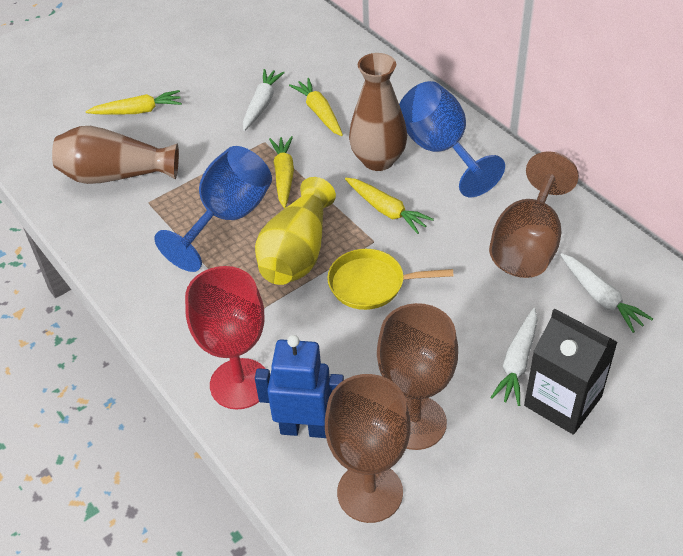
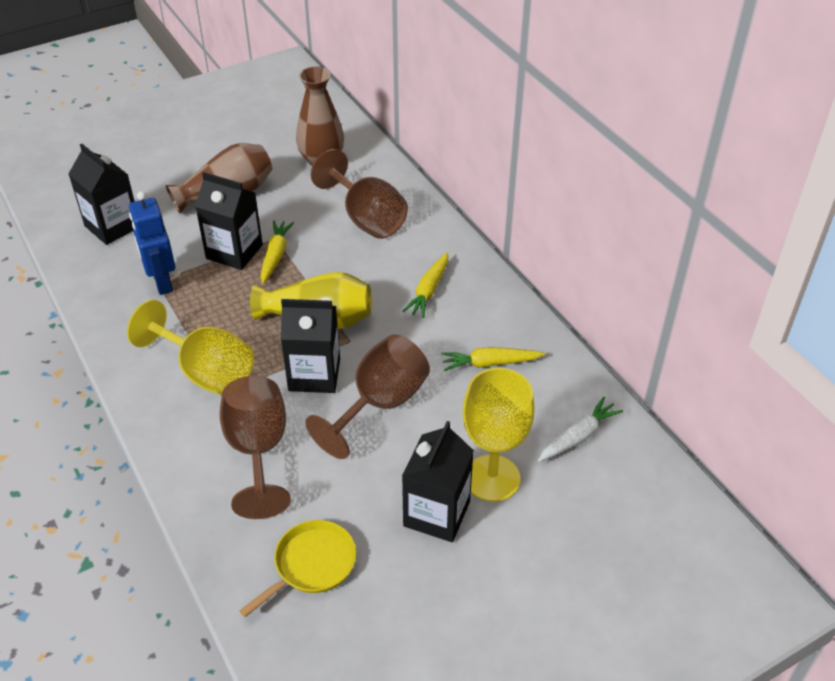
black carton: 1 -> 4
blue goblet: 2 -> 0
red goblet: 1 -> 0
white carrot: 3 -> 1
yellow carrot: 4 -> 3
yellow goblet: 0 -> 2

